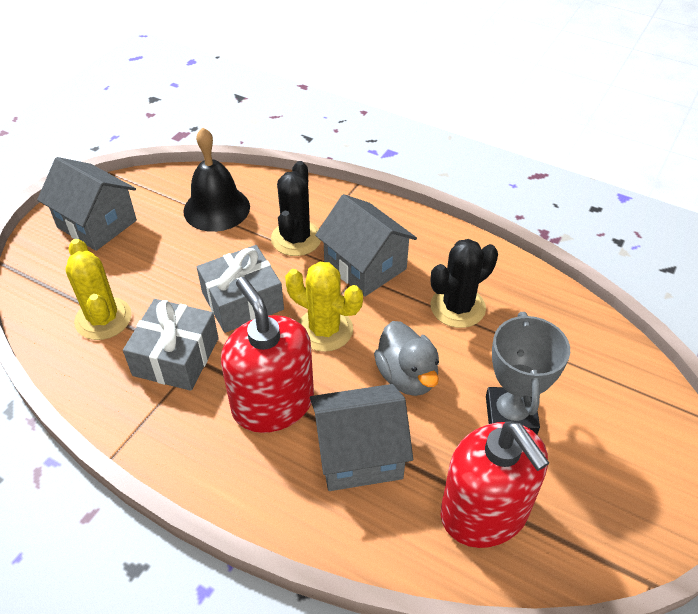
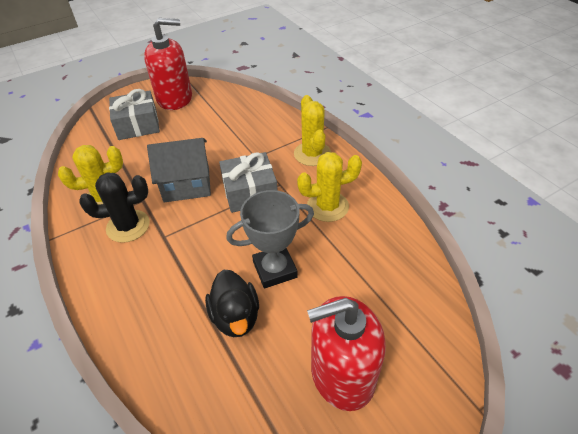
black bell: 1 -> 0
black cactus: 2 -> 1
black duck: 0 -> 1
grey duck: 1 -> 0
grey house: 3 -> 1
yellow cactus: 2 -> 3

